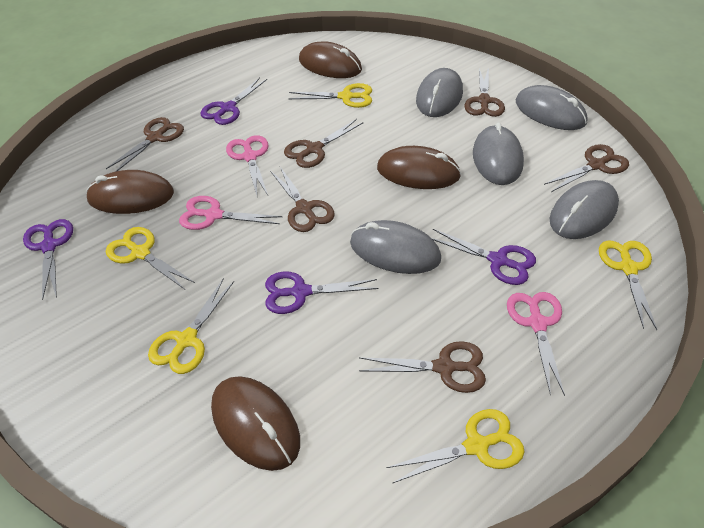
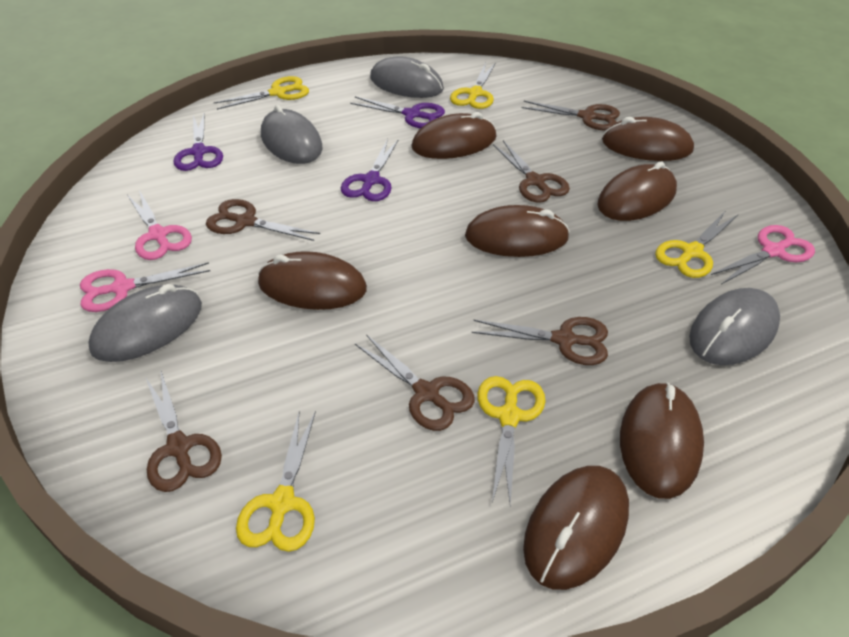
brown mouse: 4 -> 7
grey mouse: 5 -> 4
purple scissors: 4 -> 3

